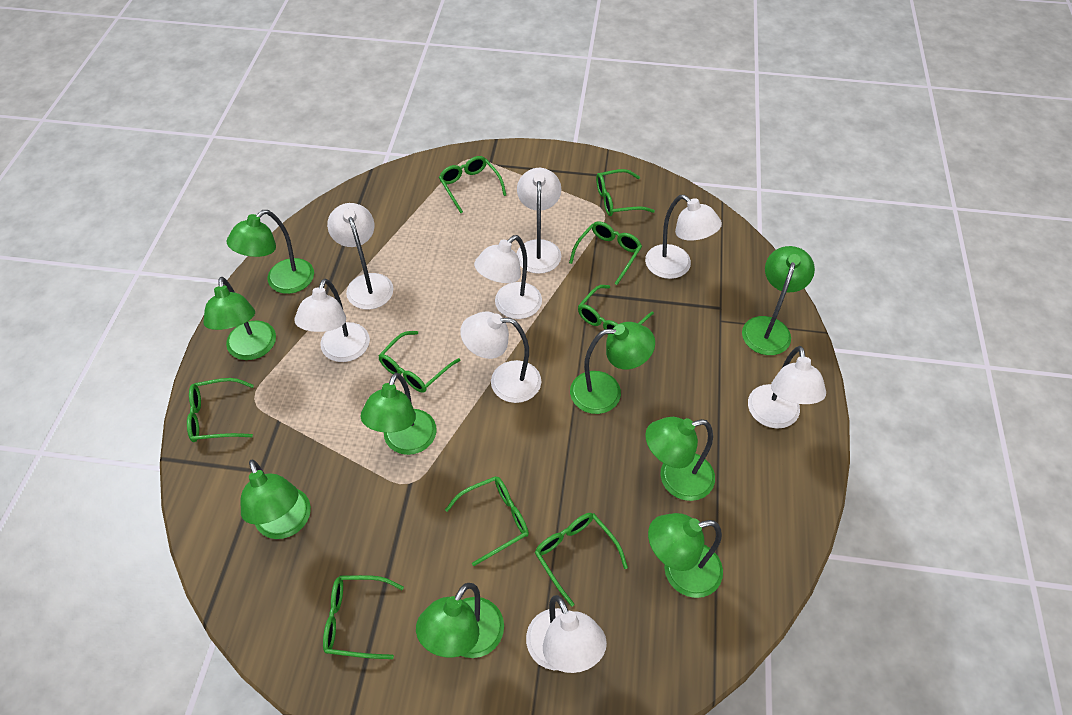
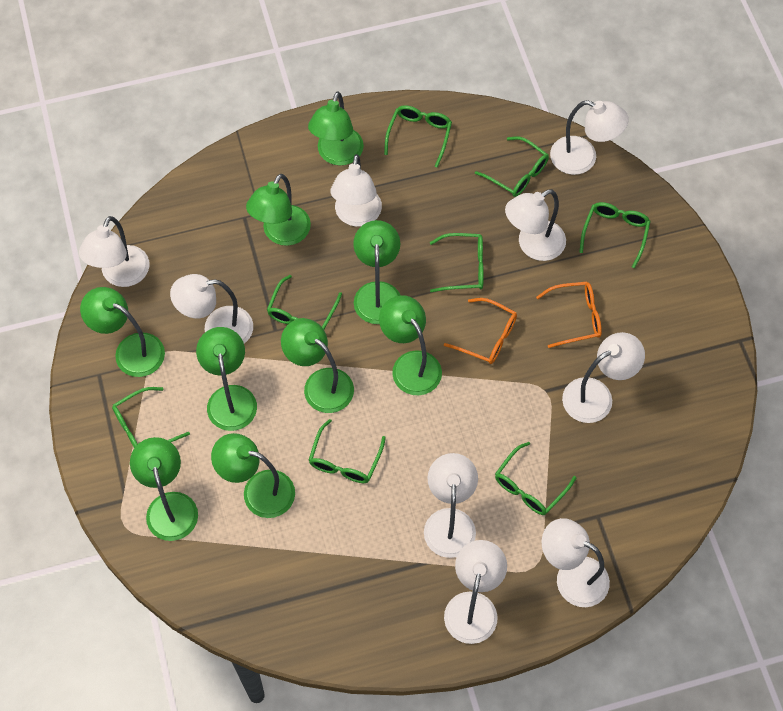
green glasses: 9 -> 8
orange glasses: 0 -> 2
white lamp: 8 -> 9

